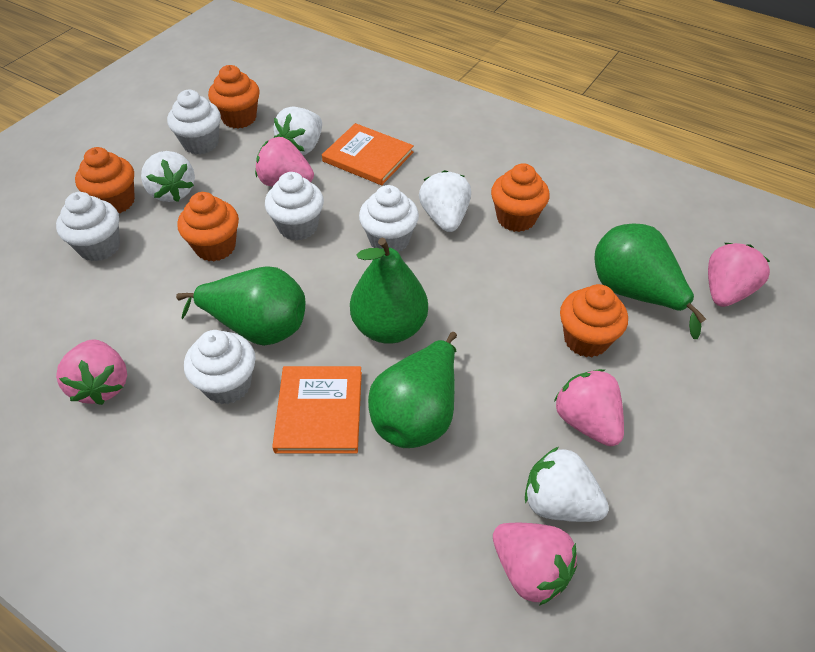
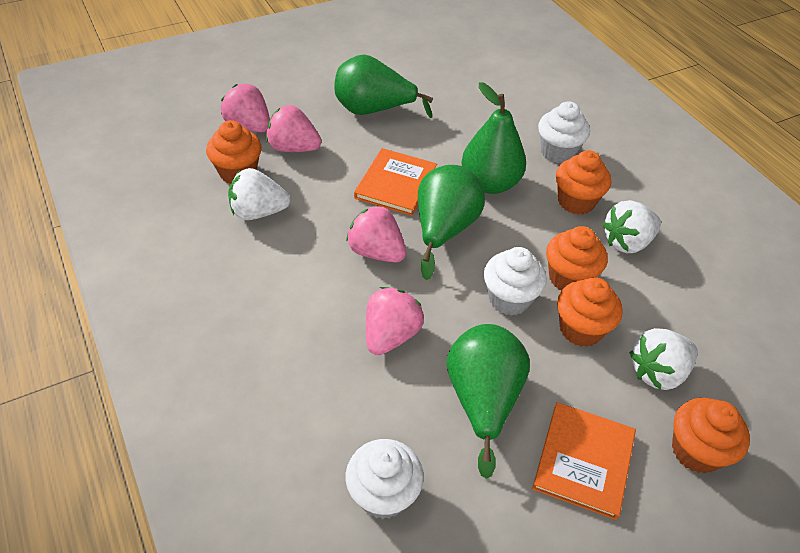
pink strawberry: 5 -> 4
white cupcake: 5 -> 3
white strawberry: 4 -> 3

